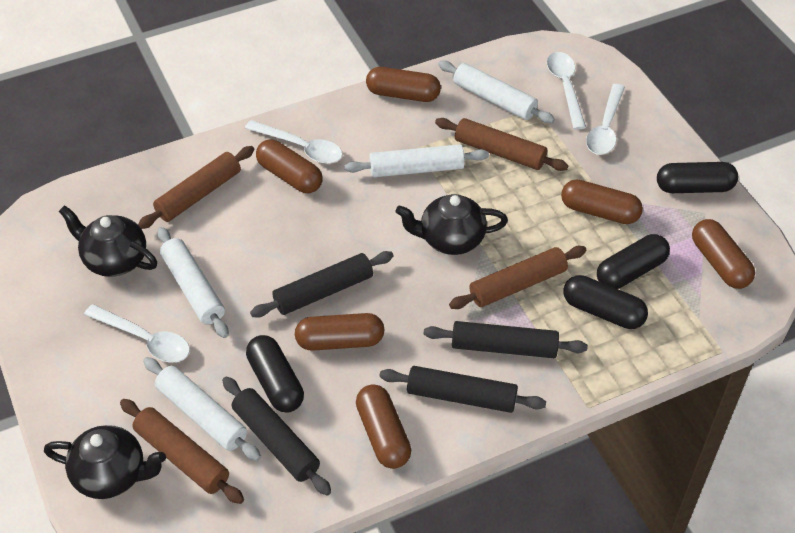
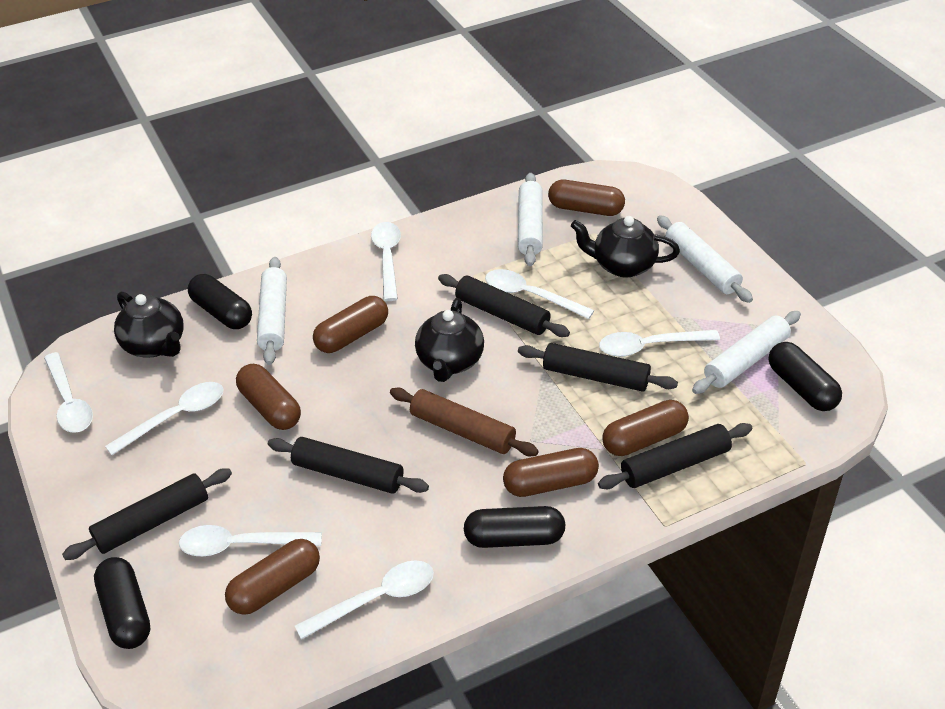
black rolling pin: 4 -> 5
brown rolling pin: 4 -> 1
white spoon: 4 -> 7

